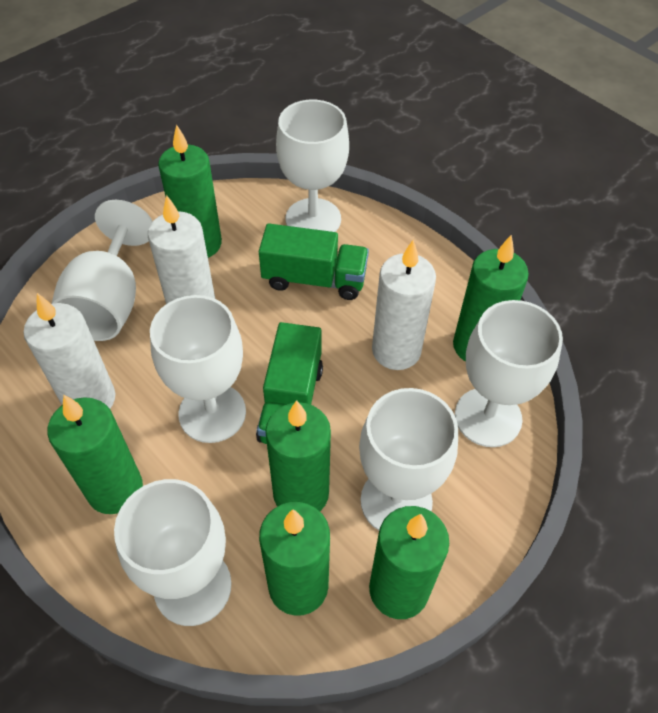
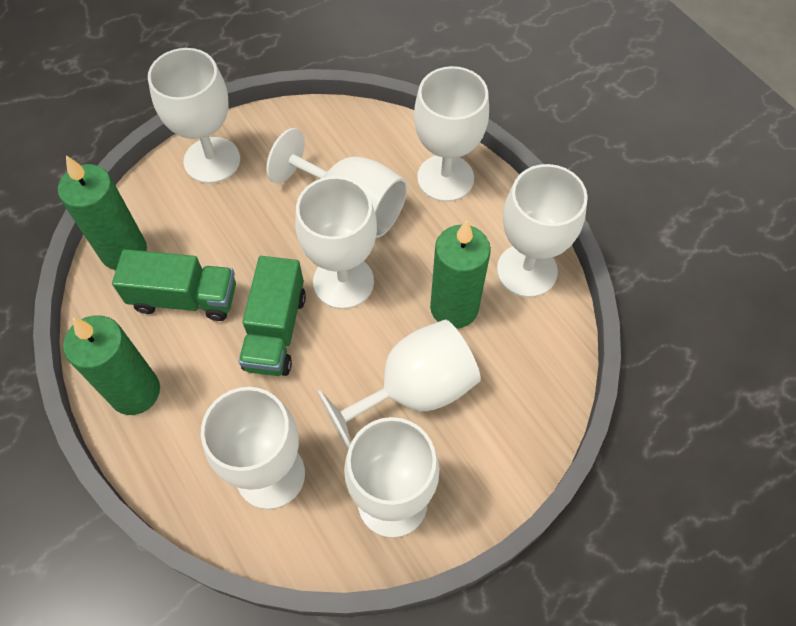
green candle: 6 -> 3
white candle: 3 -> 0
white goblet: 6 -> 8

